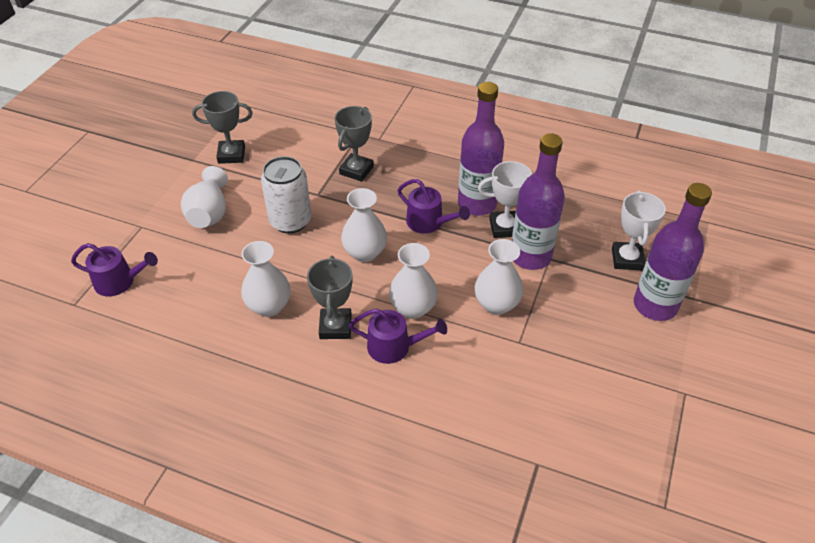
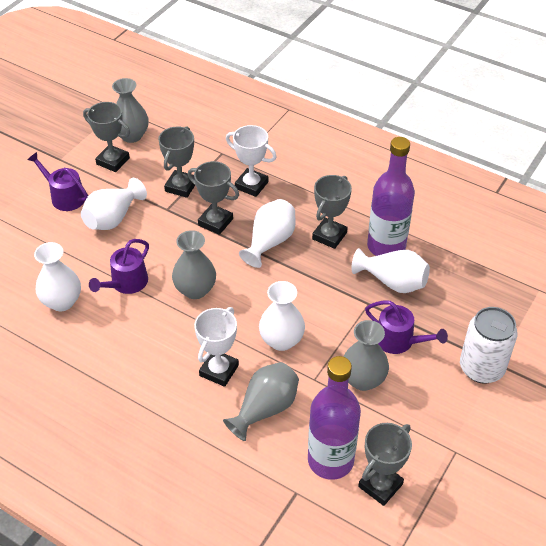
grey trophy: 3 -> 5
grey vase: 0 -> 4
purple bottle: 3 -> 2

